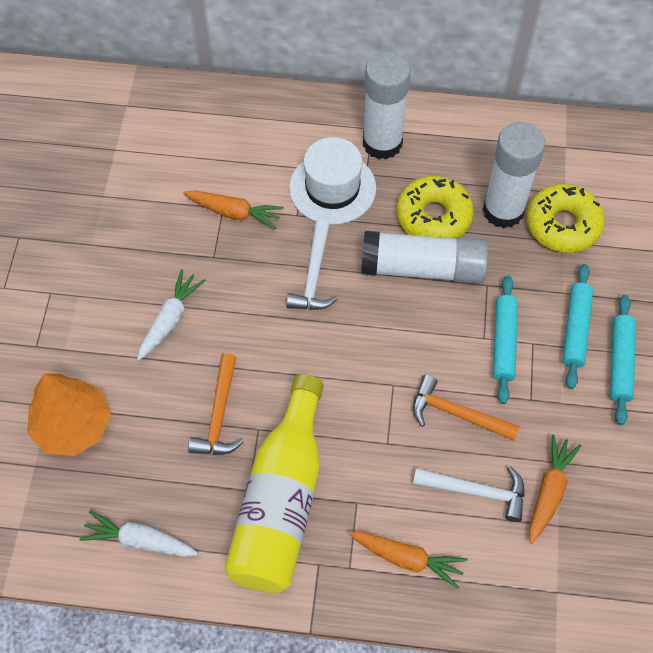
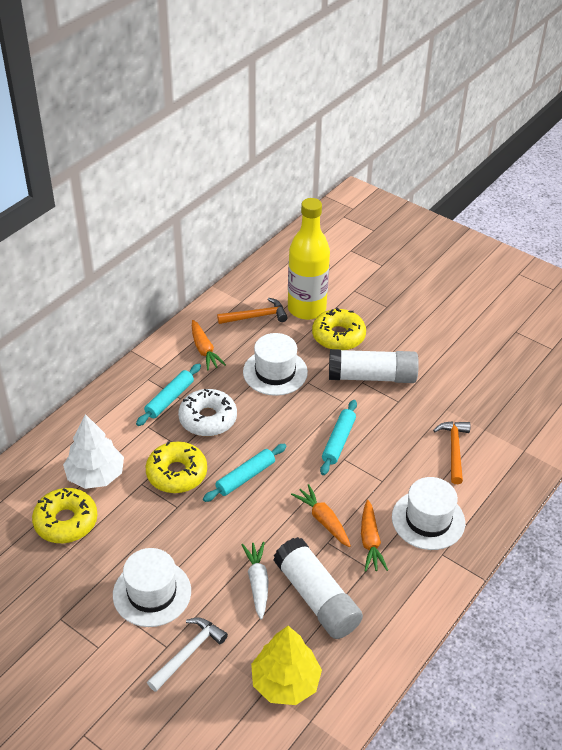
orange tree: 1 -> 0
white carrot: 2 -> 1
white donut: 0 -> 1
white glue stick: 3 -> 2
white hammer: 2 -> 1
white hat: 1 -> 3
white tree: 0 -> 1
yellow donut: 2 -> 3
yellow tree: 0 -> 1

